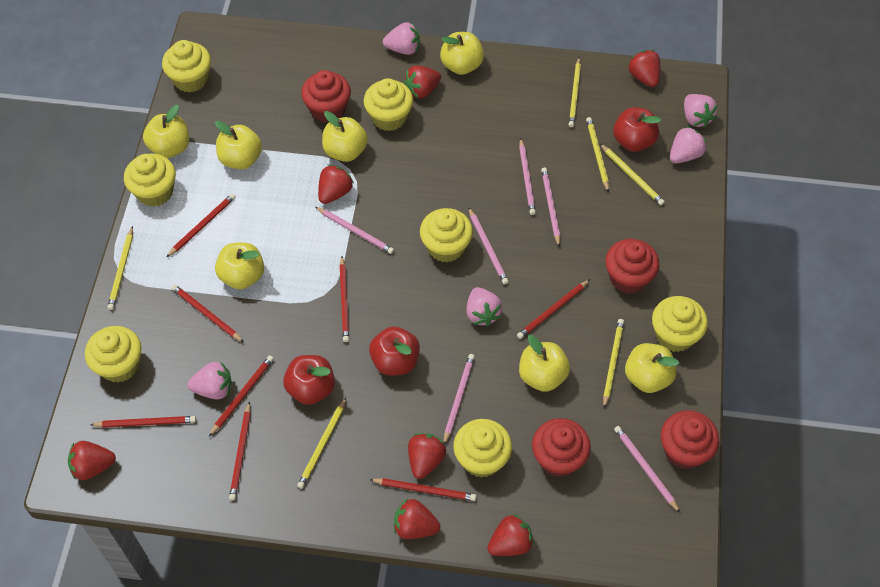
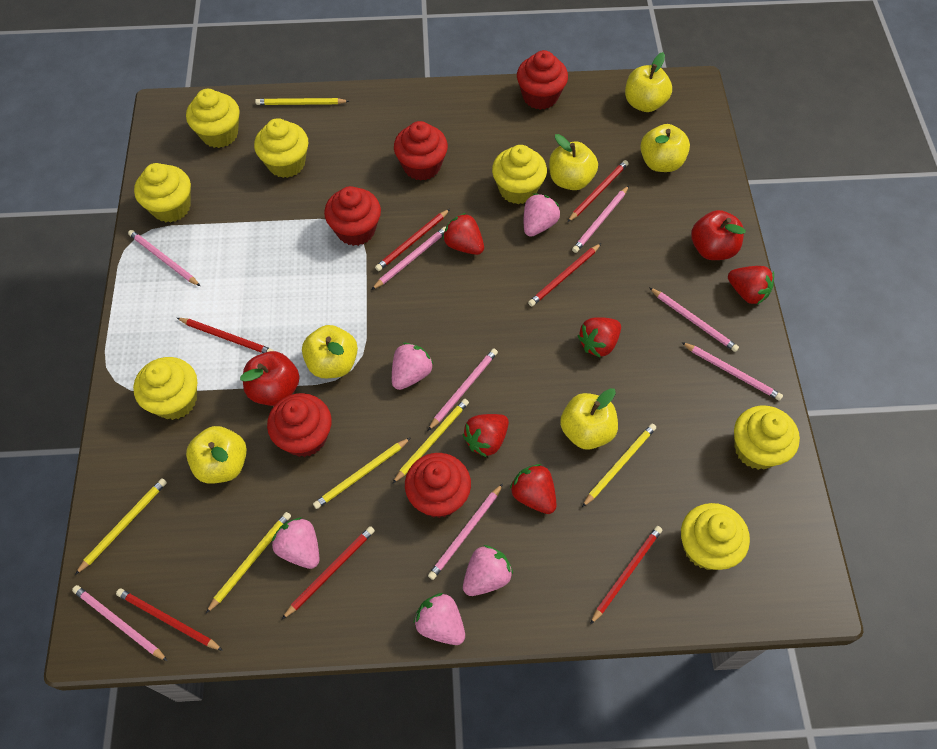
pink pencil: 6 -> 8
red apple: 3 -> 2
red cupcake: 4 -> 5
red pencil: 8 -> 7
red strawberry: 7 -> 5
yellow apple: 7 -> 6

